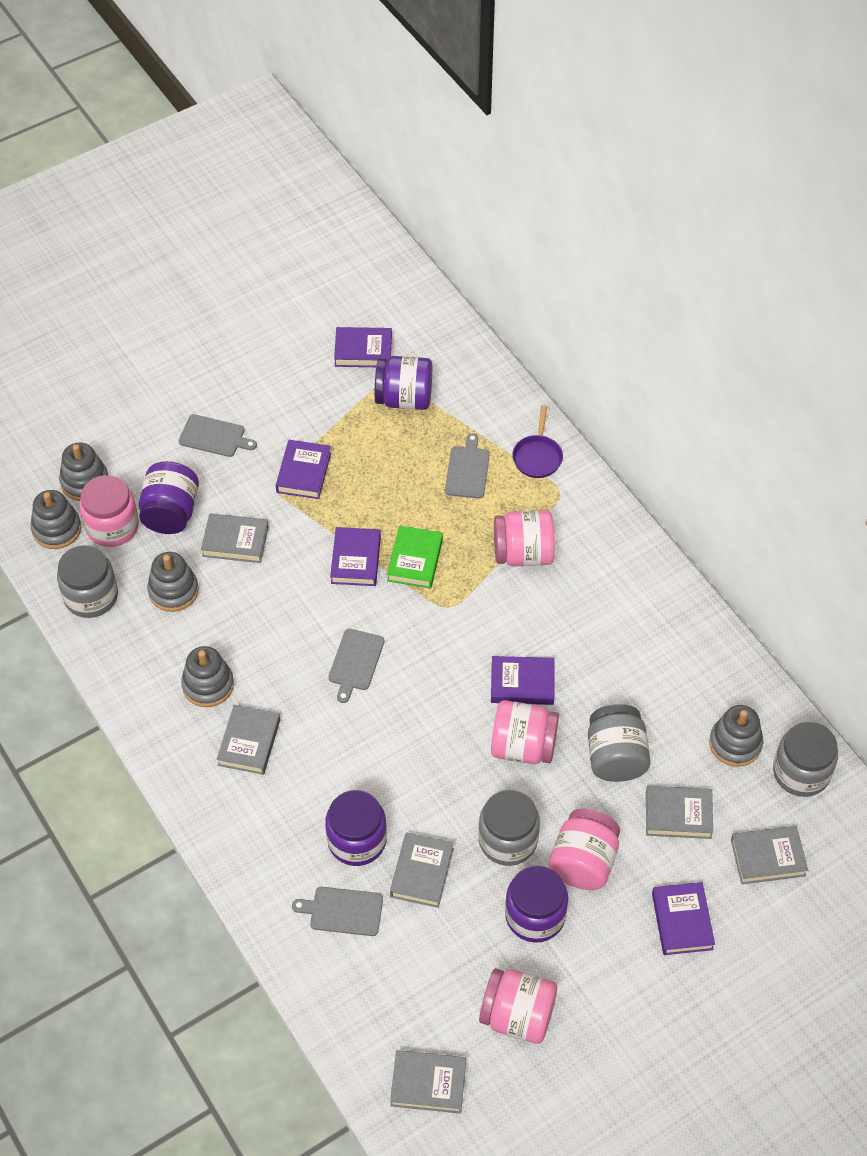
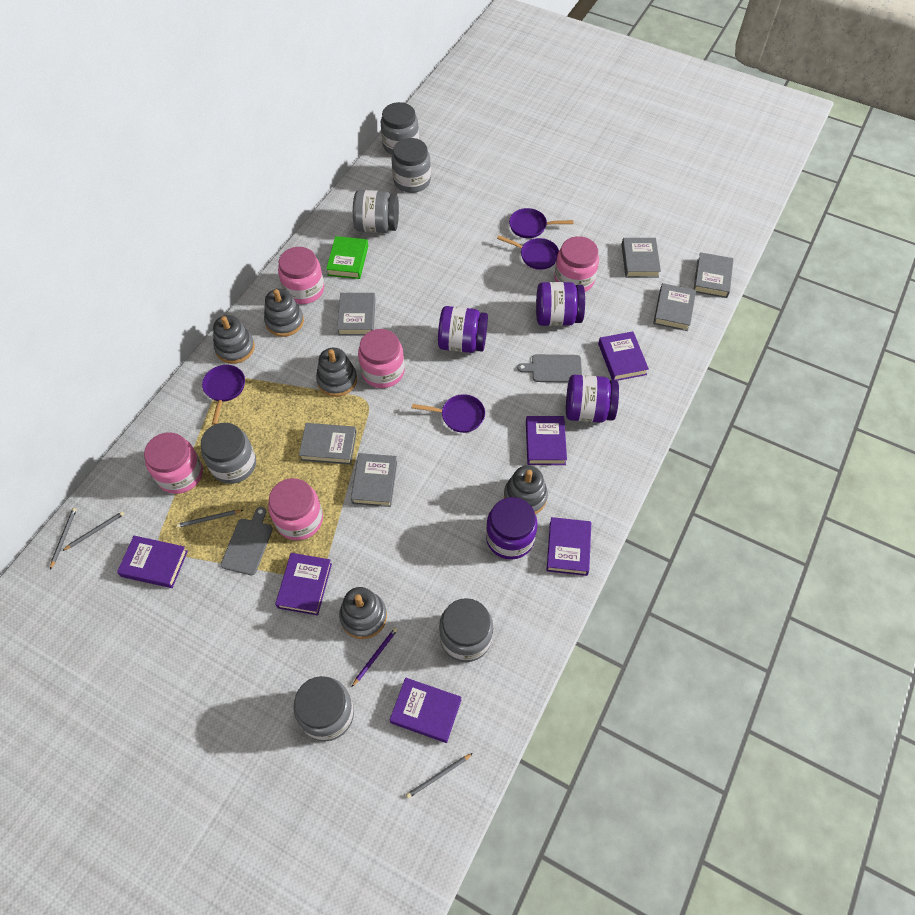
grey cutting board: 4 -> 2
grey jar: 4 -> 6
grey pencil: 0 -> 4
purple book: 5 -> 6
purple pan: 1 -> 4
purple pencil: 0 -> 1

